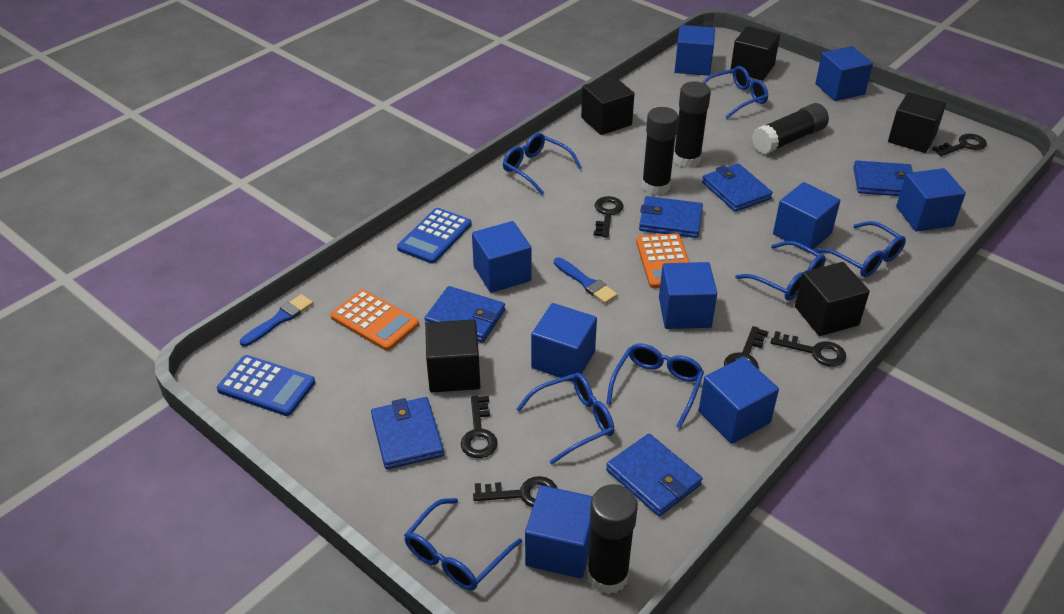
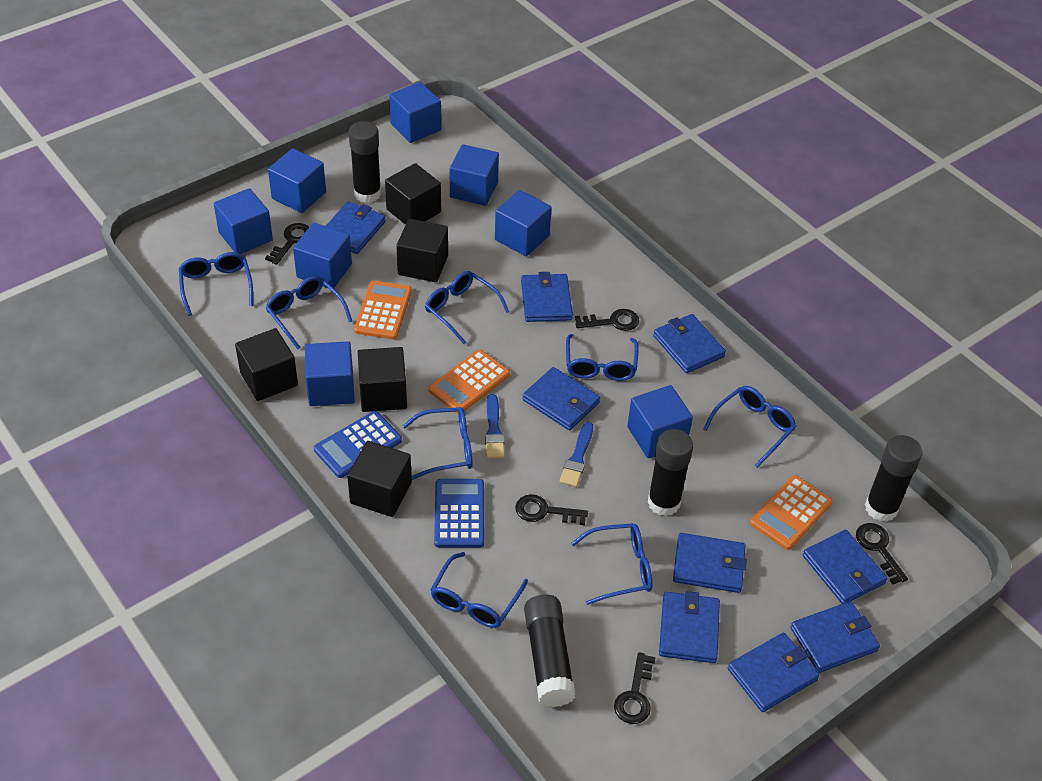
black key: 6 -> 5
blue cube: 9 -> 8
blue glasses: 7 -> 8
blue wallet: 6 -> 9
orange calculator: 2 -> 3

